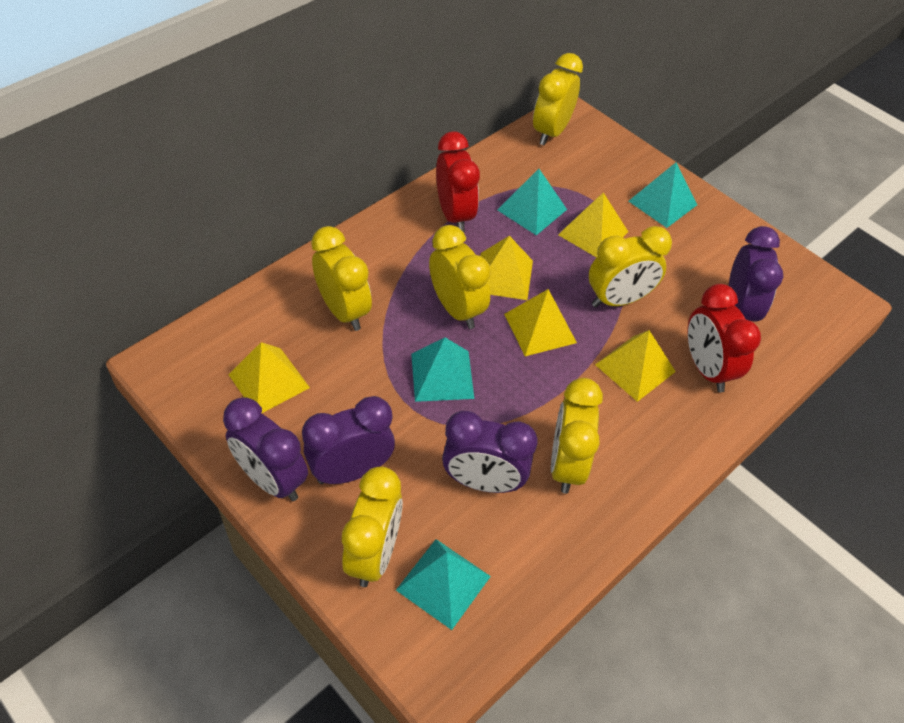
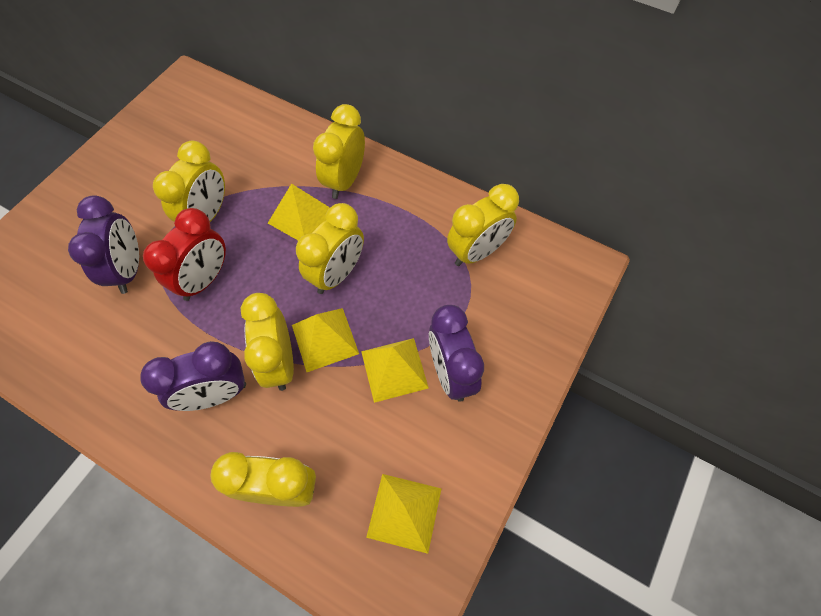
purple clock: 4 -> 3
red clock: 2 -> 1
turquoise pyramid: 4 -> 0
yellow pyramid: 5 -> 4

